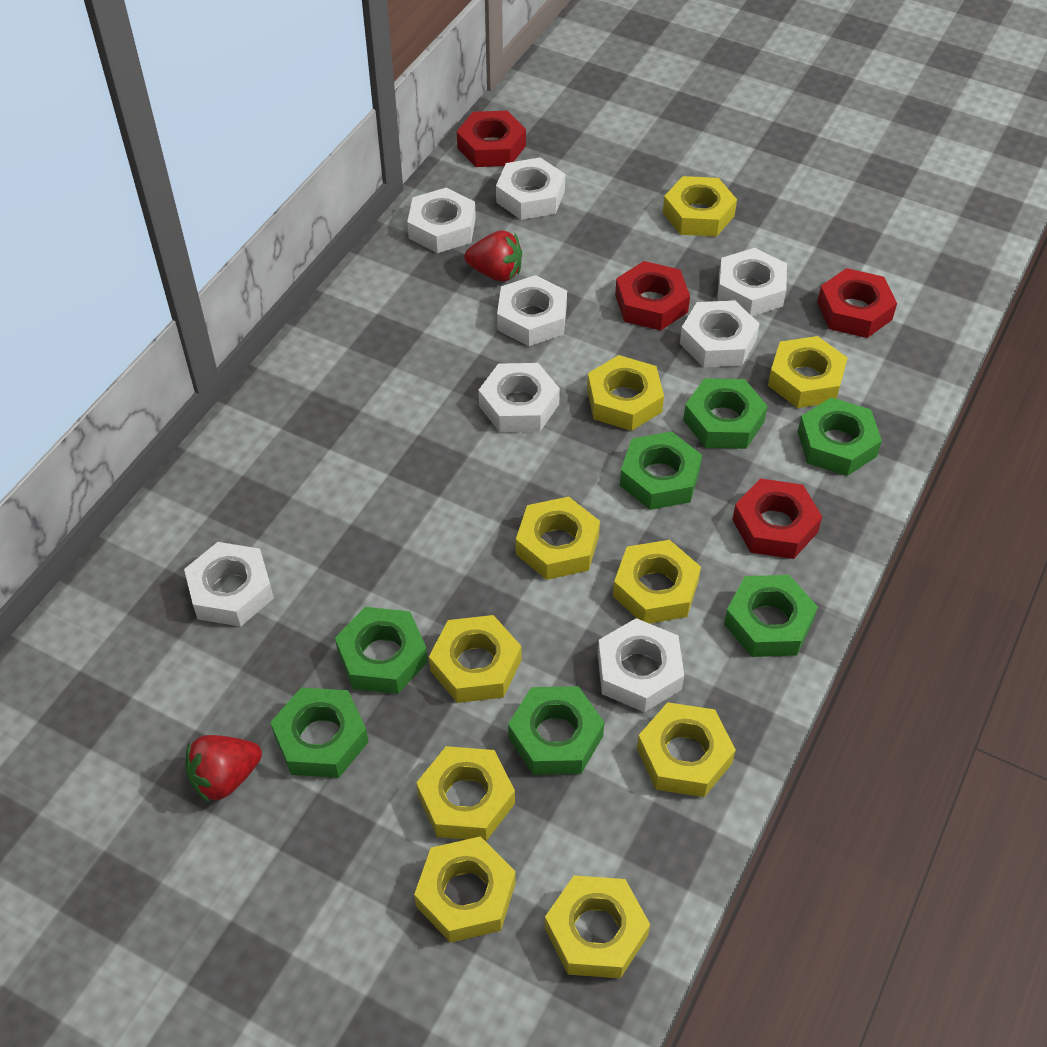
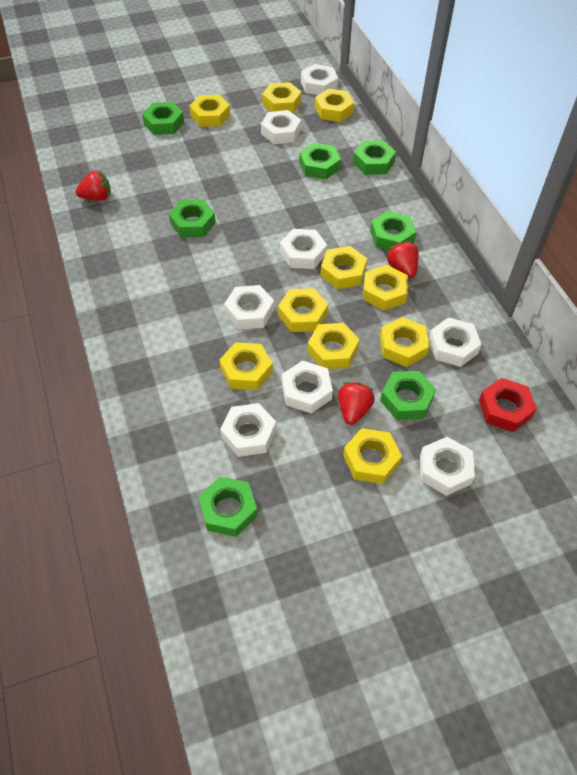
red nut: 4 -> 1
red strawberry: 2 -> 3

